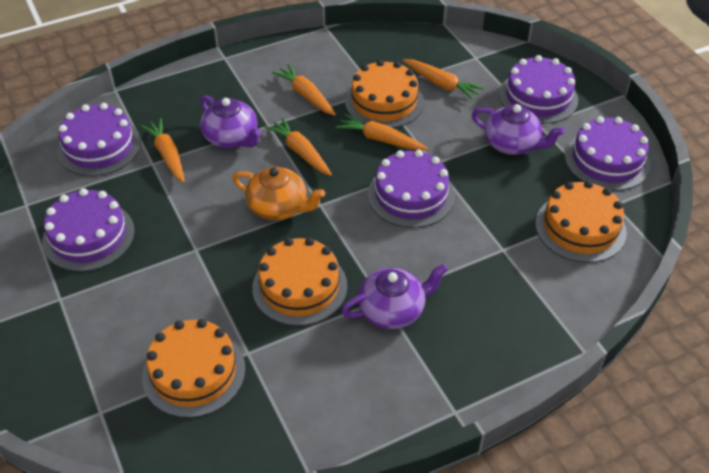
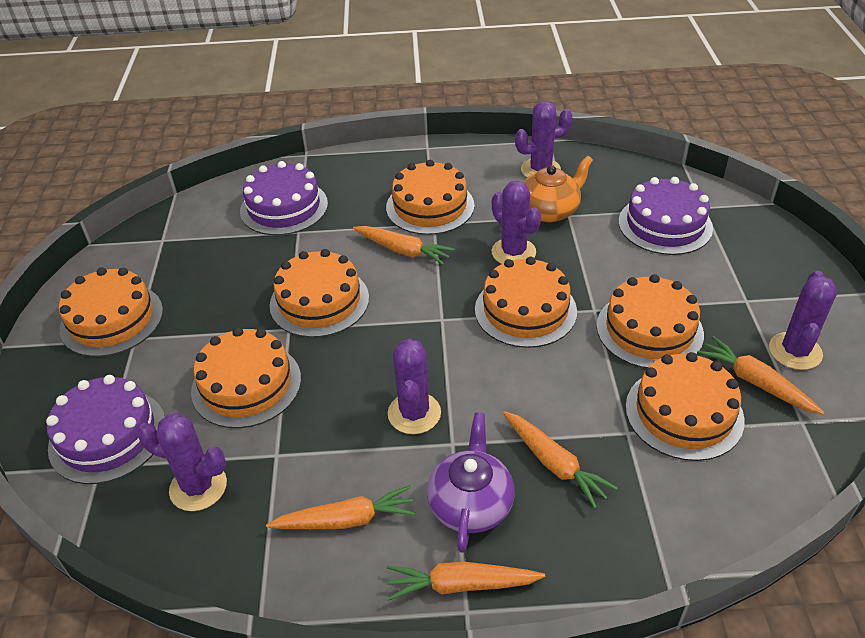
orange cake: 4 -> 7
purple cactus: 0 -> 5
purple cake: 5 -> 3
purple teapot: 3 -> 1

